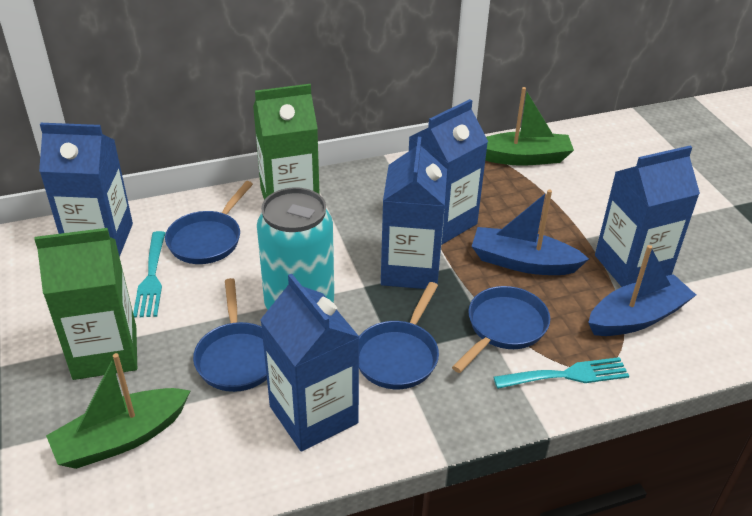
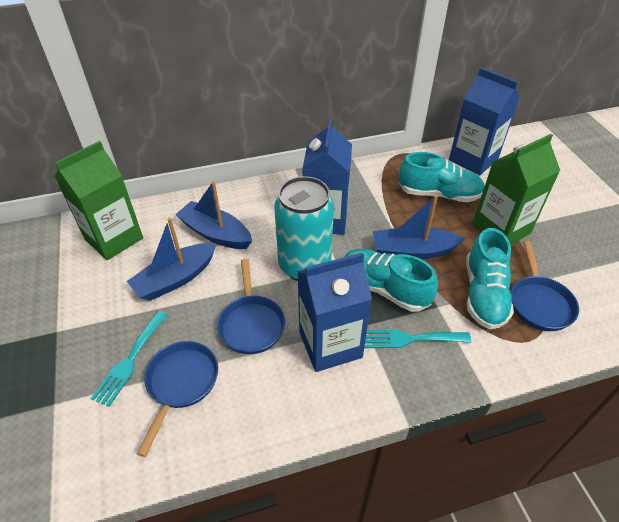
blue boat: 2 -> 3
blue carton: 5 -> 3
blue pan: 4 -> 3
green boat: 2 -> 0
turquoise shoe: 0 -> 3

